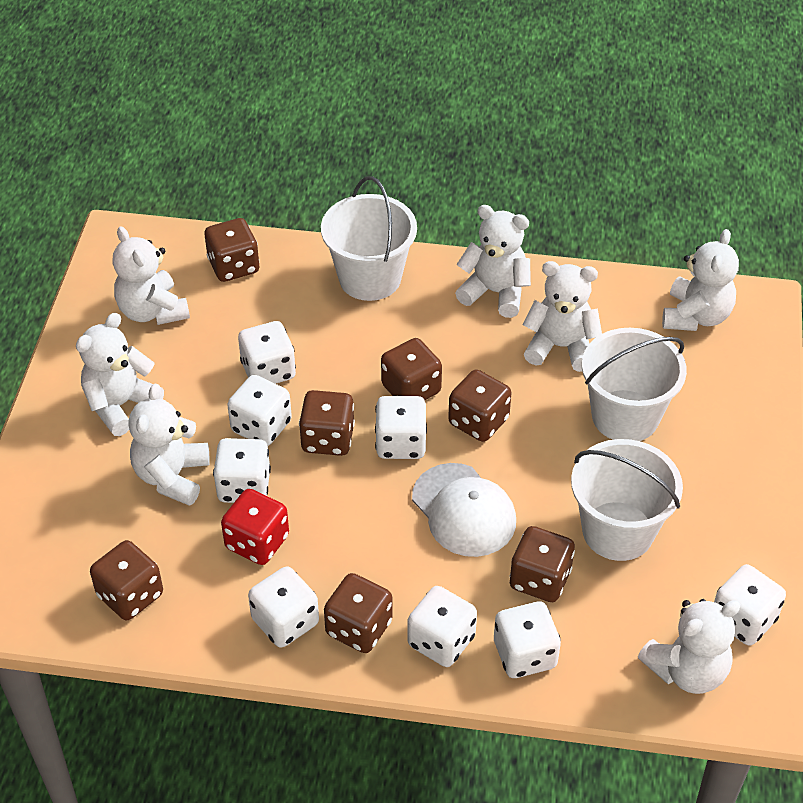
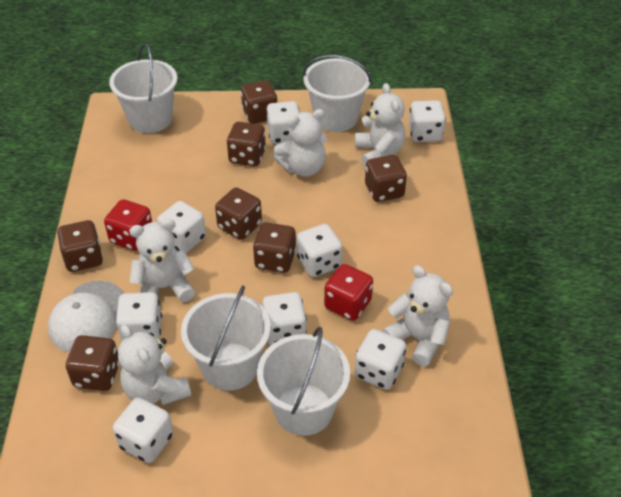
red dice: 1 -> 2
white bucket: 3 -> 4
white teddy bear: 7 -> 5

